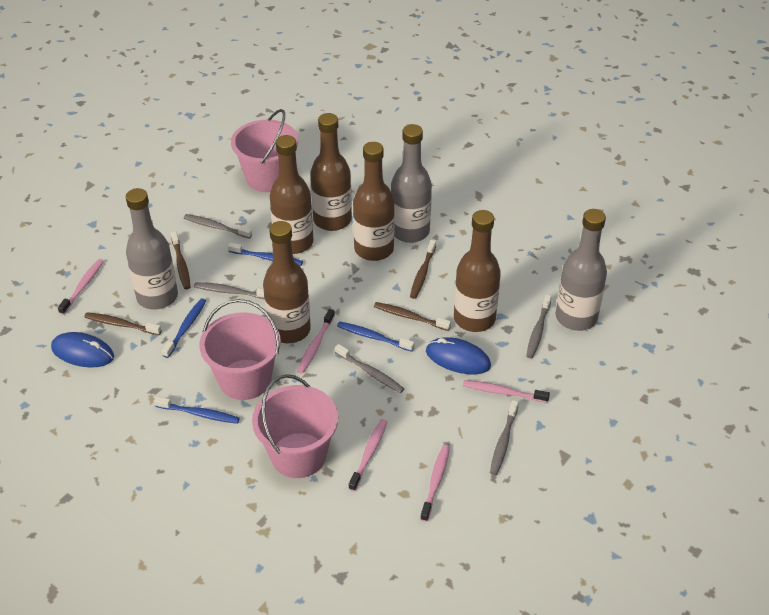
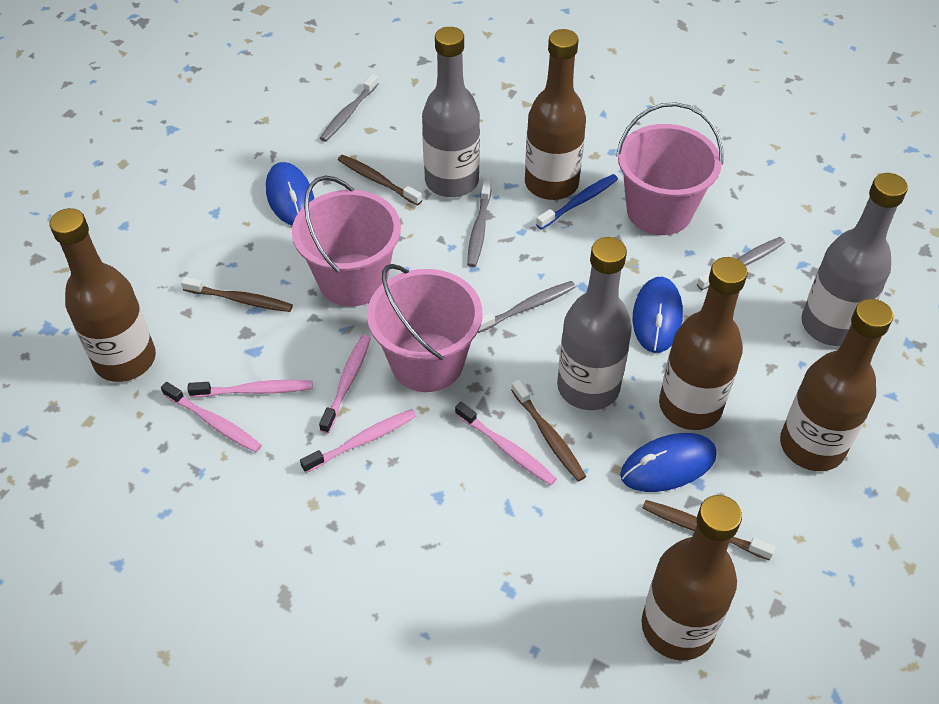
blue mouse: 2 -> 3
blue toothbrush: 4 -> 1
grey toothbrush: 5 -> 4

